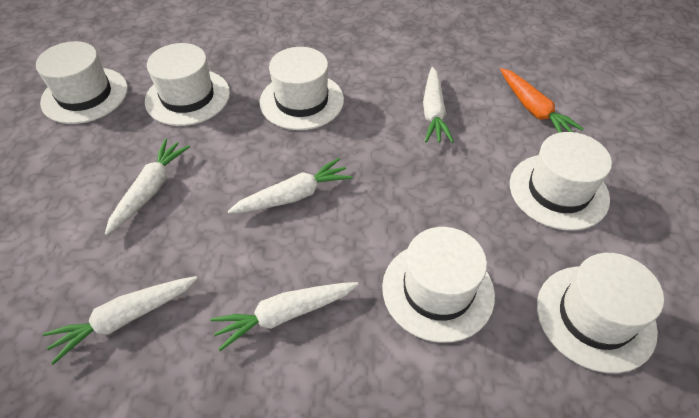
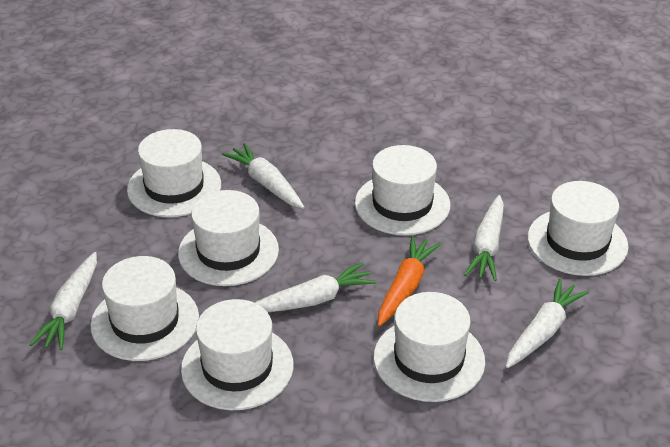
white hat: 6 -> 7

